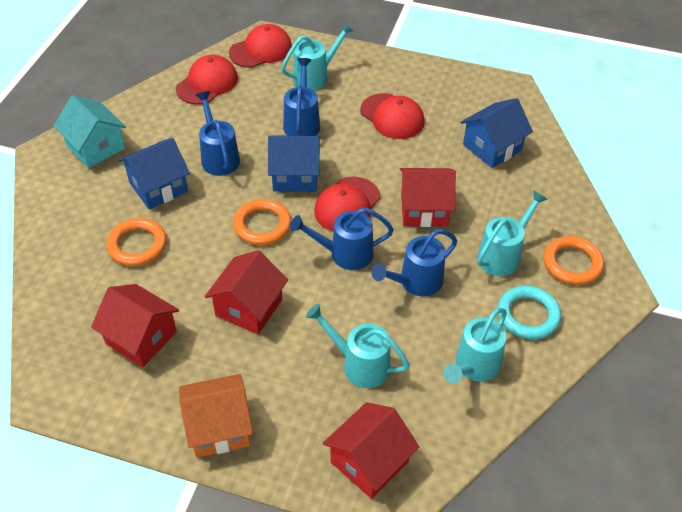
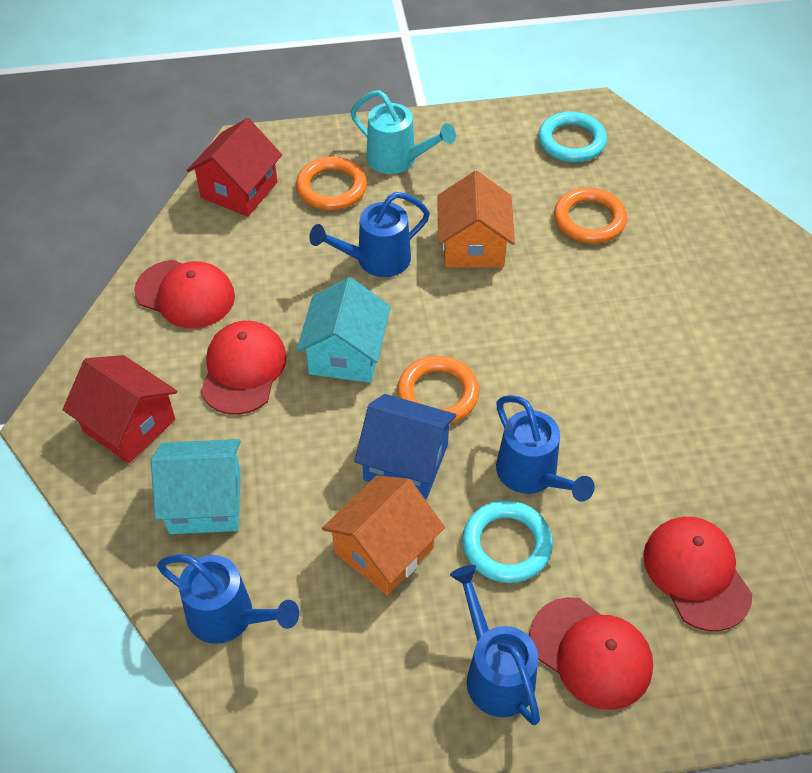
blue house: 3 -> 1
orange house: 1 -> 2
red house: 4 -> 2
turquoise house: 1 -> 2
turquoise ring: 1 -> 2
turquoise watering can: 4 -> 1

